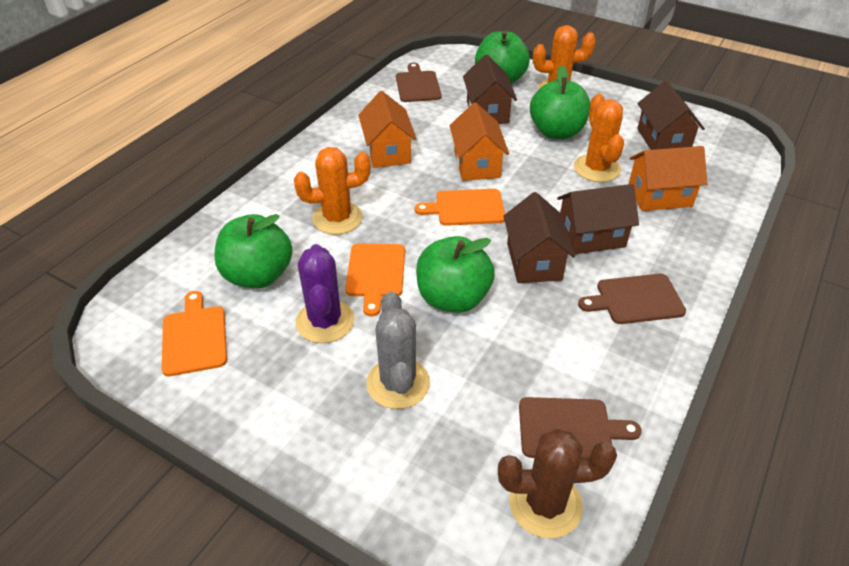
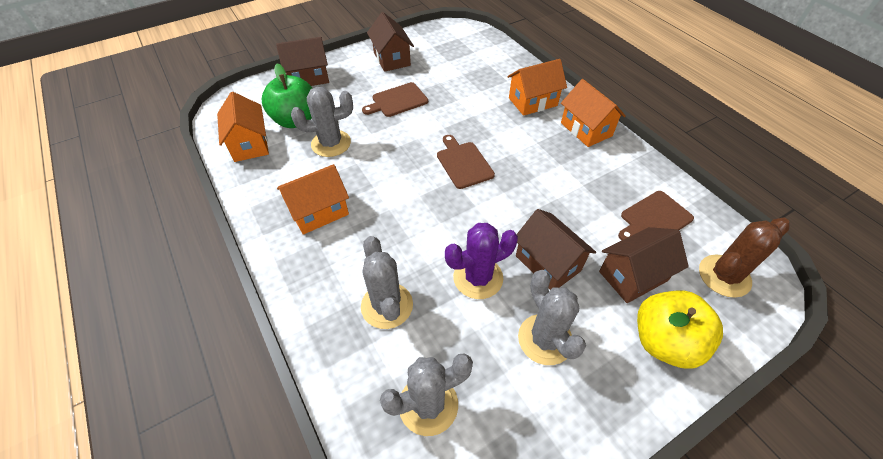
green apple: 4 -> 1
grey cactus: 1 -> 4
orange cactus: 3 -> 0
orange cutting board: 3 -> 0
orange house: 3 -> 4
yellow apple: 0 -> 1

